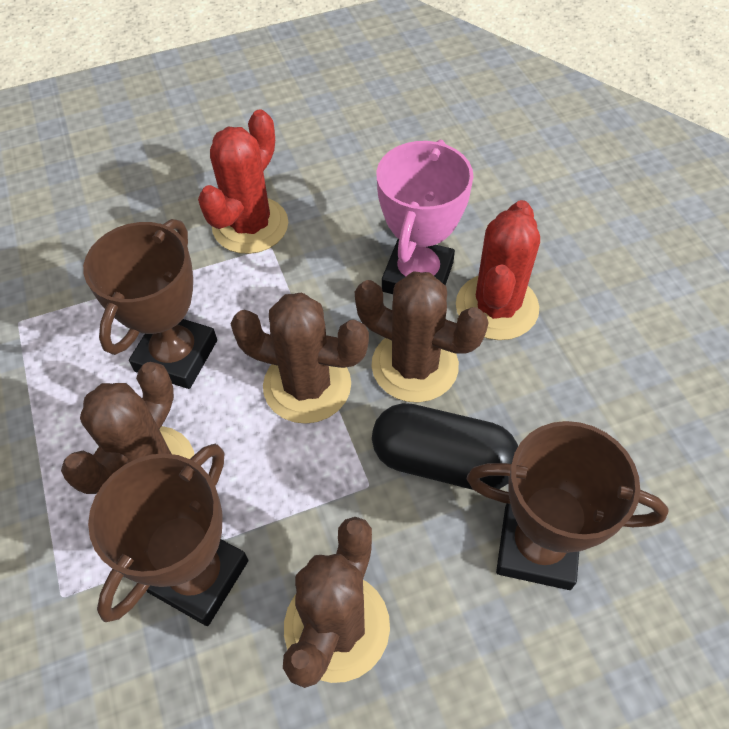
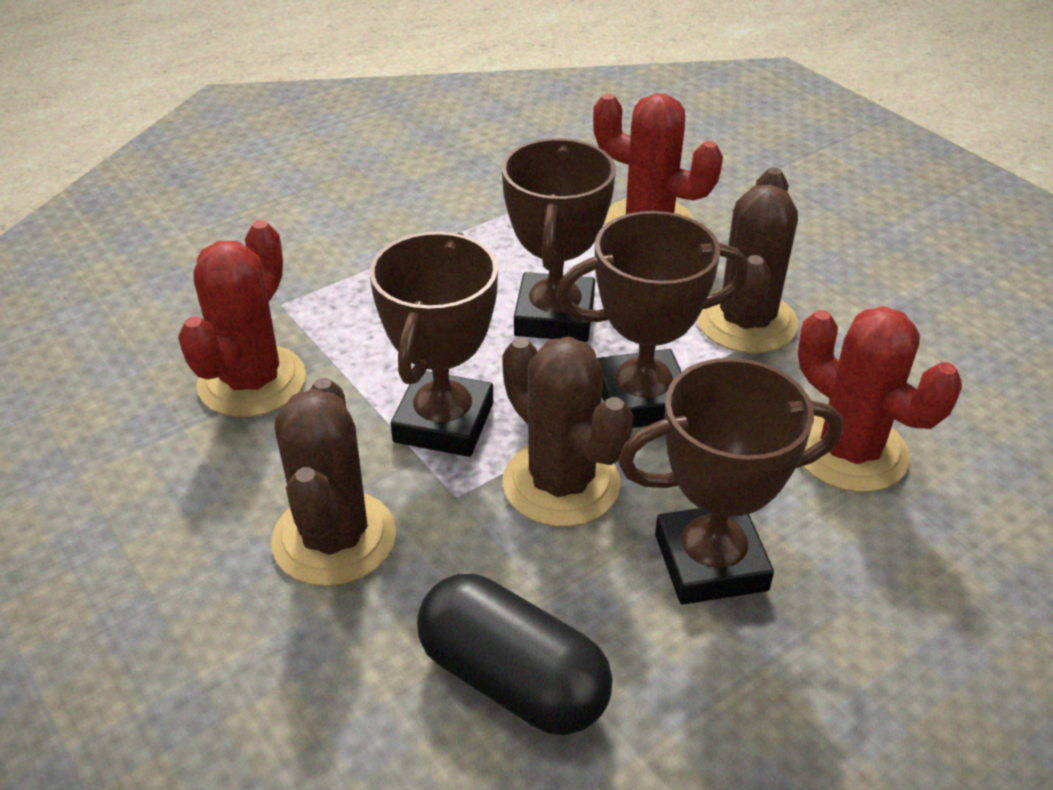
brown cactus: 4 -> 3
brown trophy: 3 -> 4
pink trophy: 1 -> 0
red cactus: 2 -> 3

